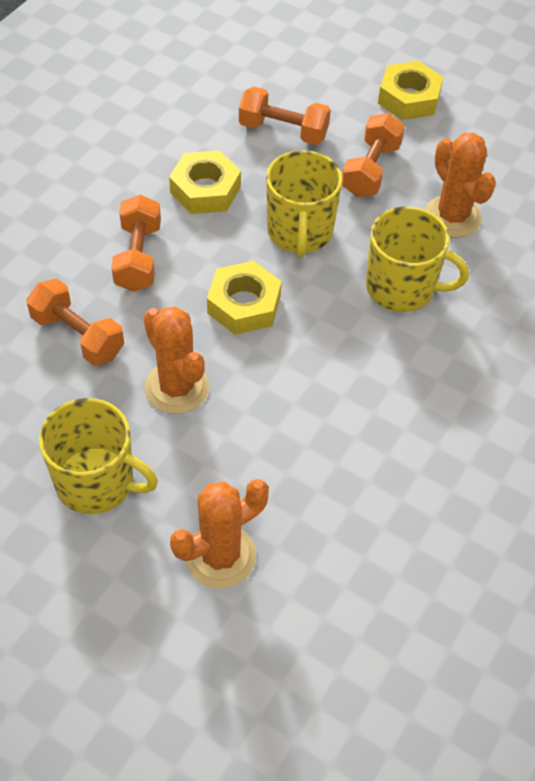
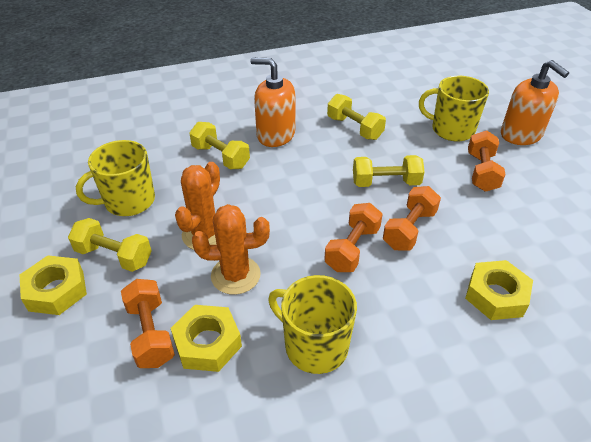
orange cactus: 3 -> 2
orange soap dispenser: 0 -> 2
yellow dumbbell: 0 -> 4

